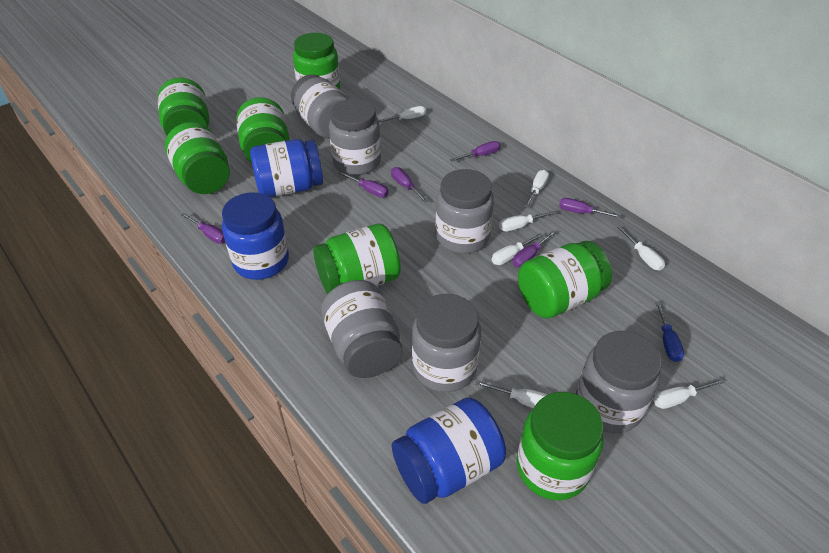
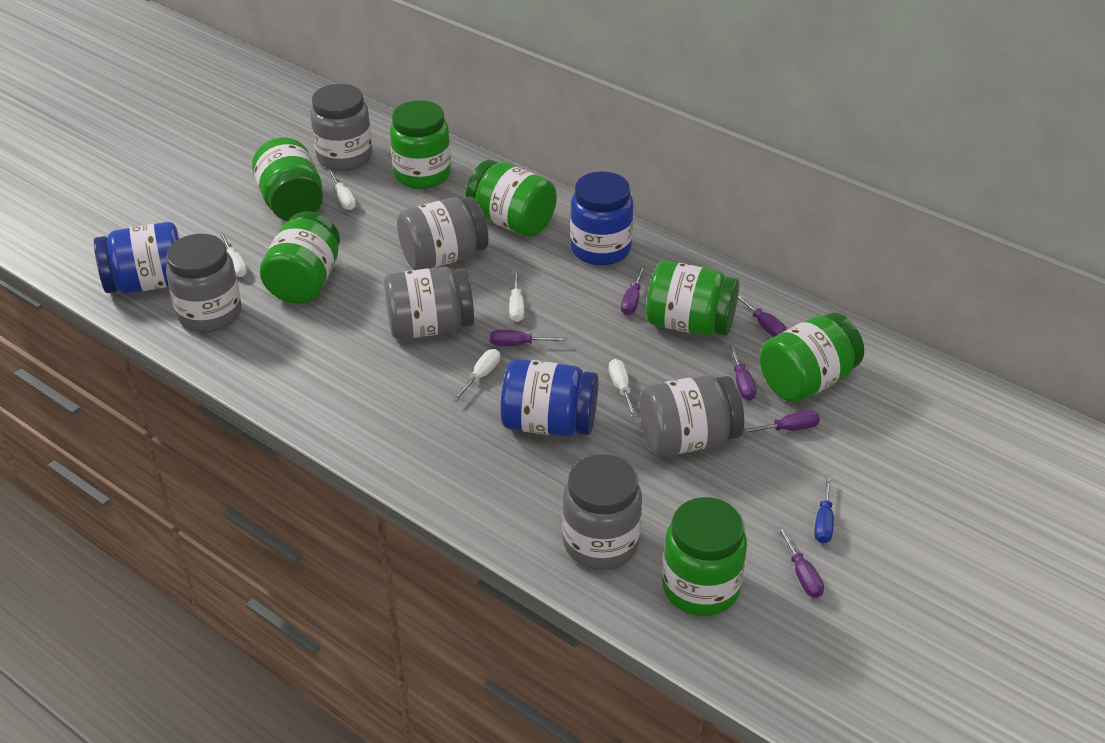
white screwdriver: 7 -> 5

